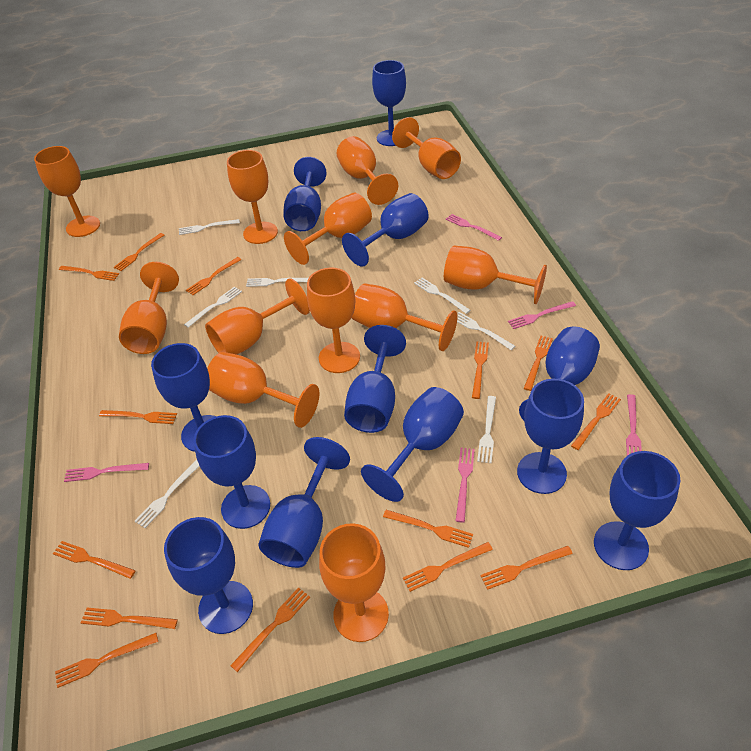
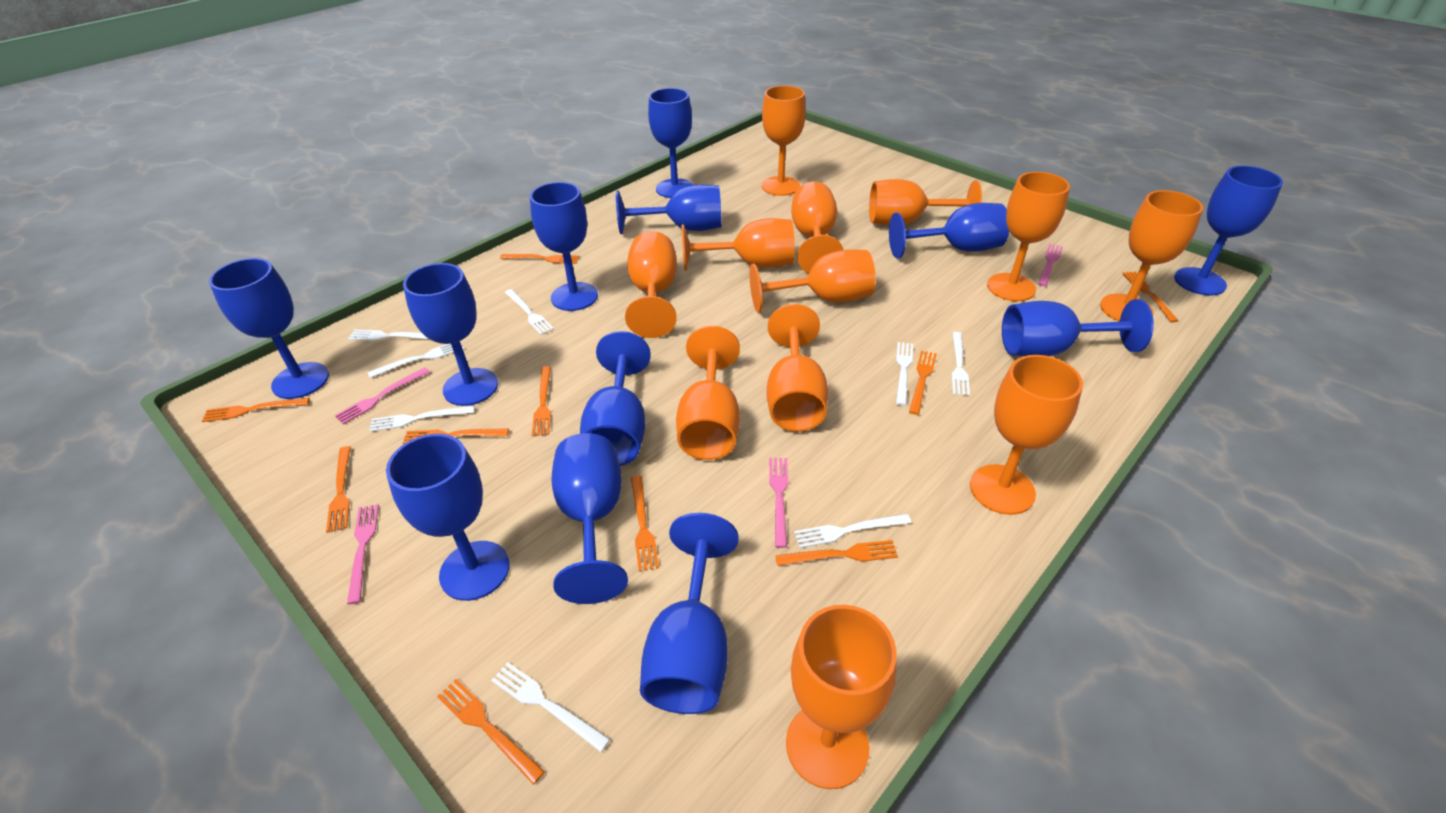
orange fork: 14 -> 10
pink fork: 5 -> 4
white fork: 7 -> 8

